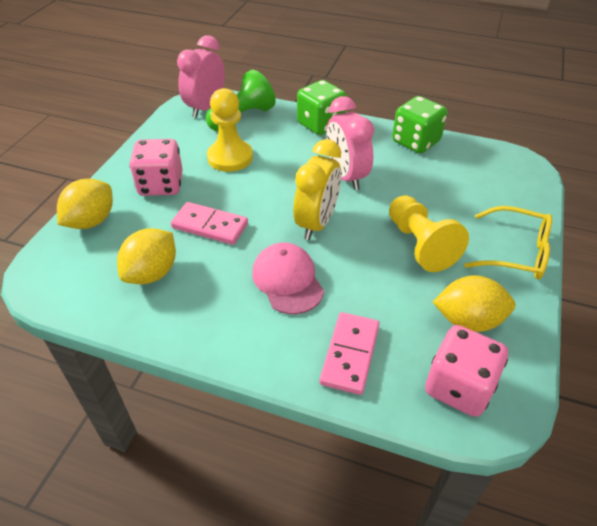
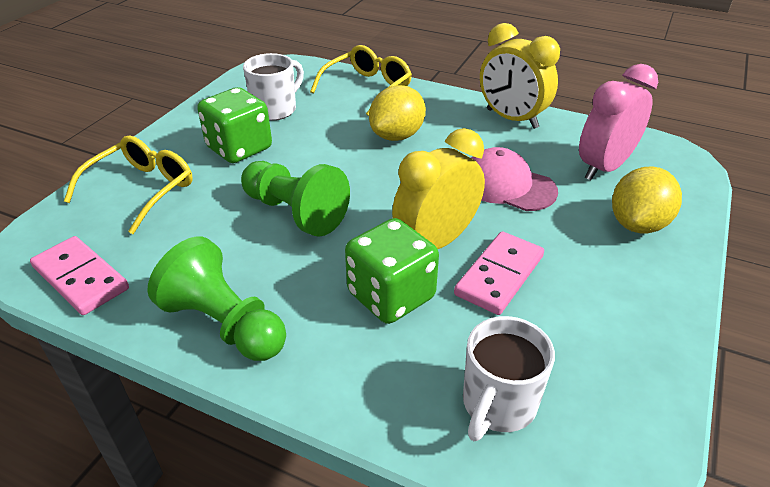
green pawn: 1 -> 2
pink clock: 2 -> 1
pink dice: 2 -> 0
white mug: 0 -> 2
yellow clock: 1 -> 2
yellow glasses: 1 -> 2
yellow lemon: 3 -> 2
yellow pawn: 2 -> 0

